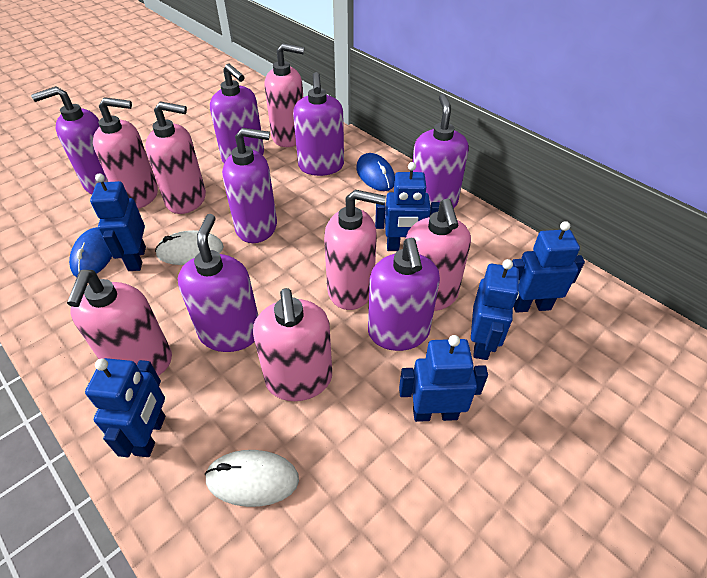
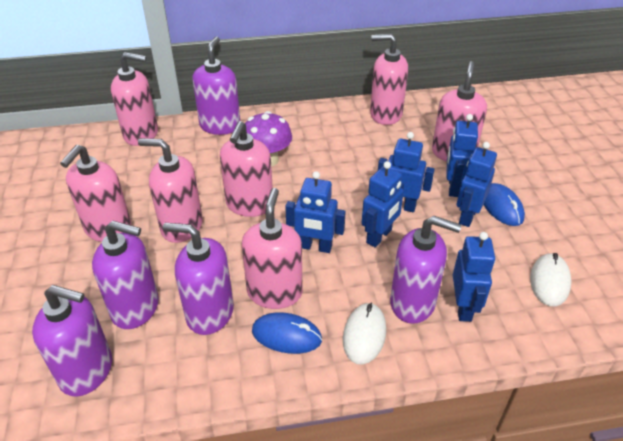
purple mushroom: 0 -> 1
purple soap dispenser: 7 -> 5

